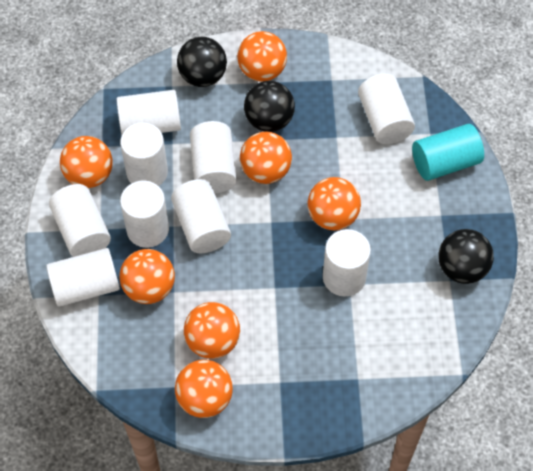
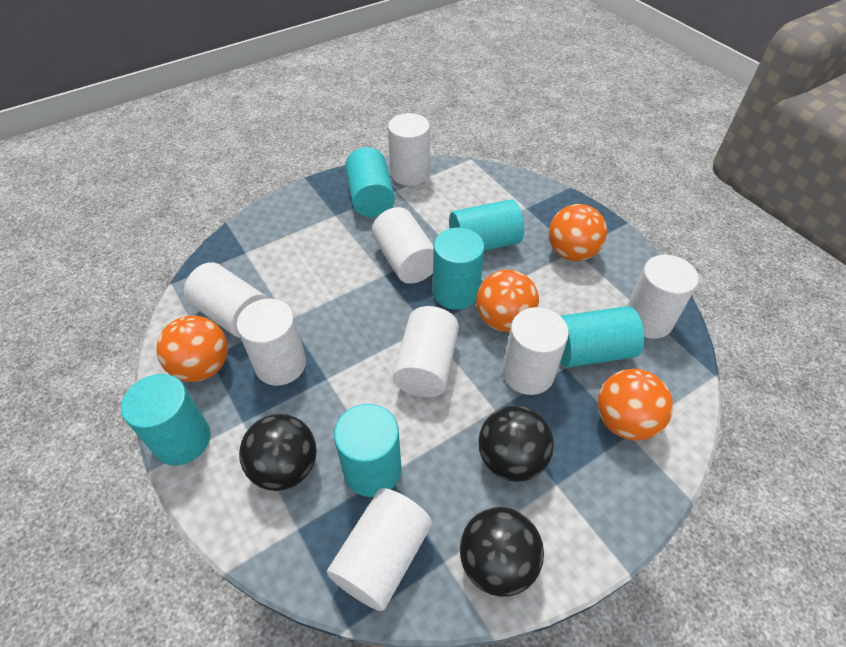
orange ball: 7 -> 4
turquoise cylinder: 1 -> 6
white cylinder: 9 -> 8

